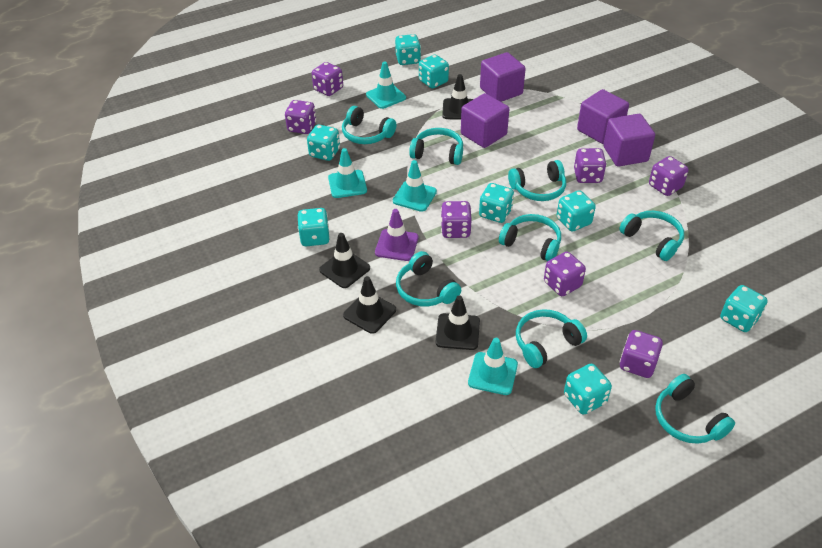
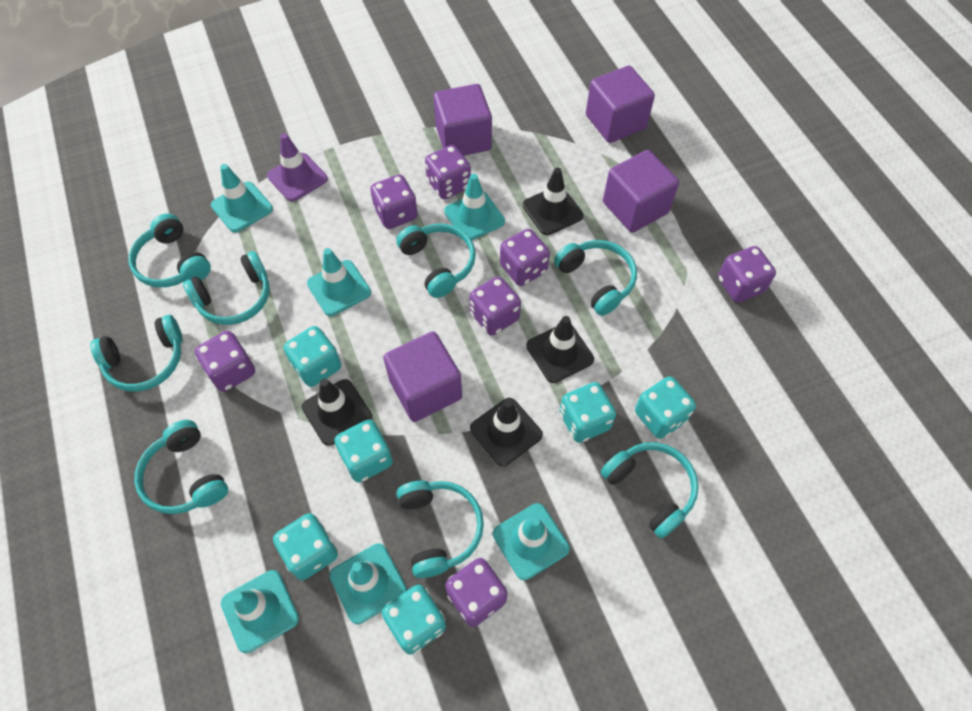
turquoise dice: 8 -> 6
turquoise traffic cone: 4 -> 6

